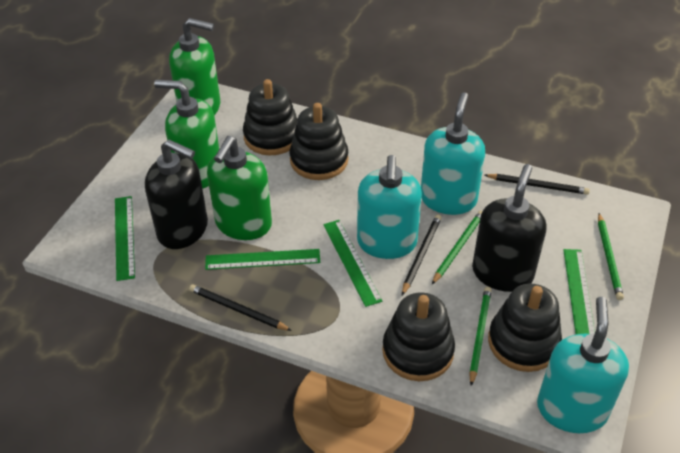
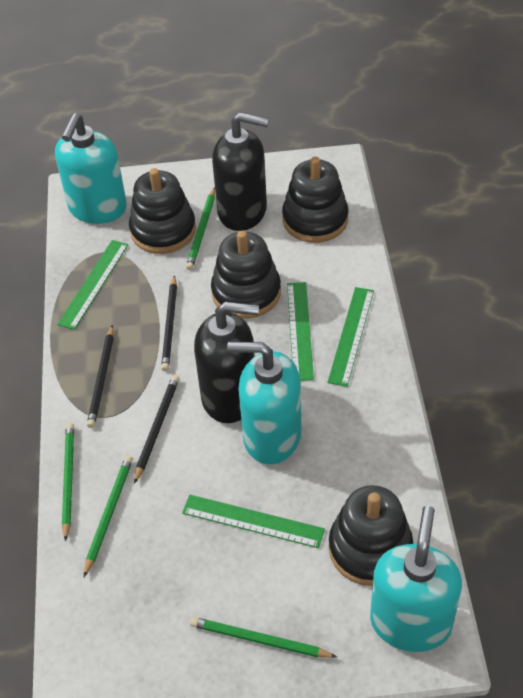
green pencil: 3 -> 4
green soap dispenser: 3 -> 0

